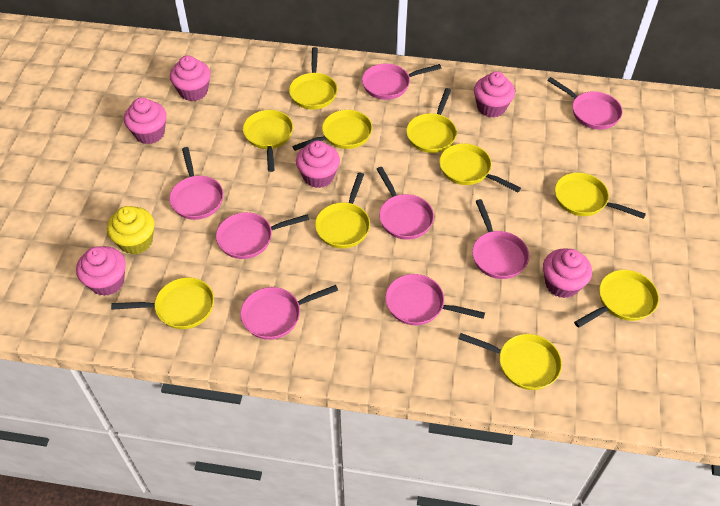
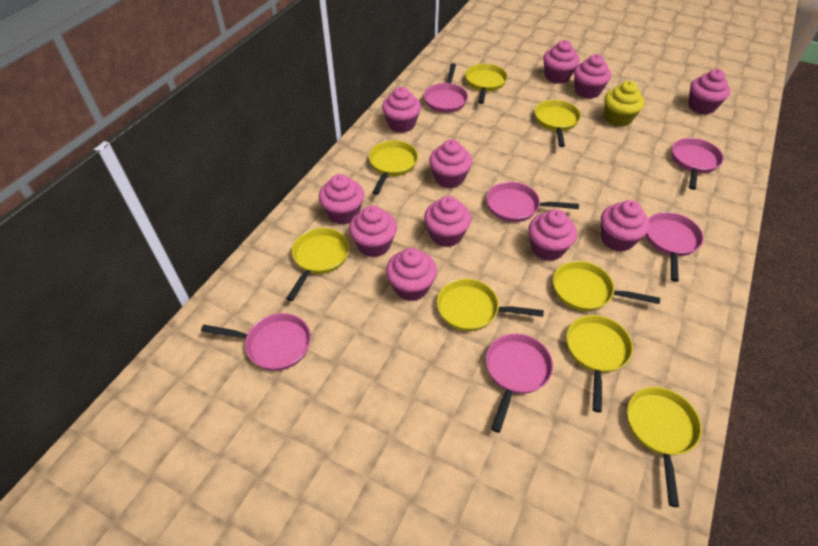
pink cupcake: 6 -> 11
pink pan: 8 -> 6
yellow pan: 10 -> 8

